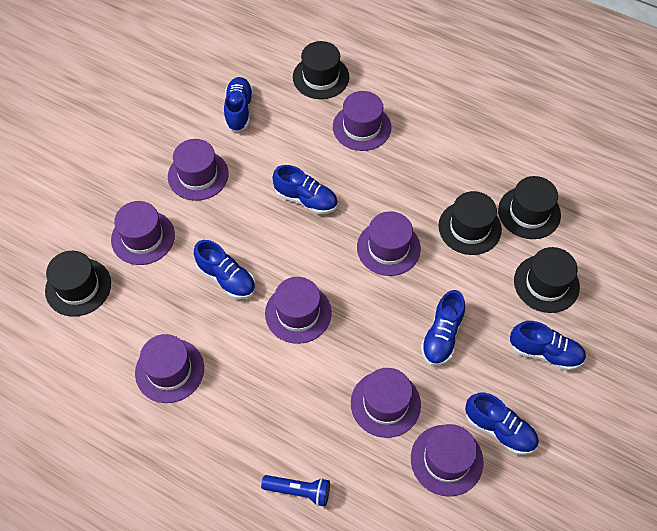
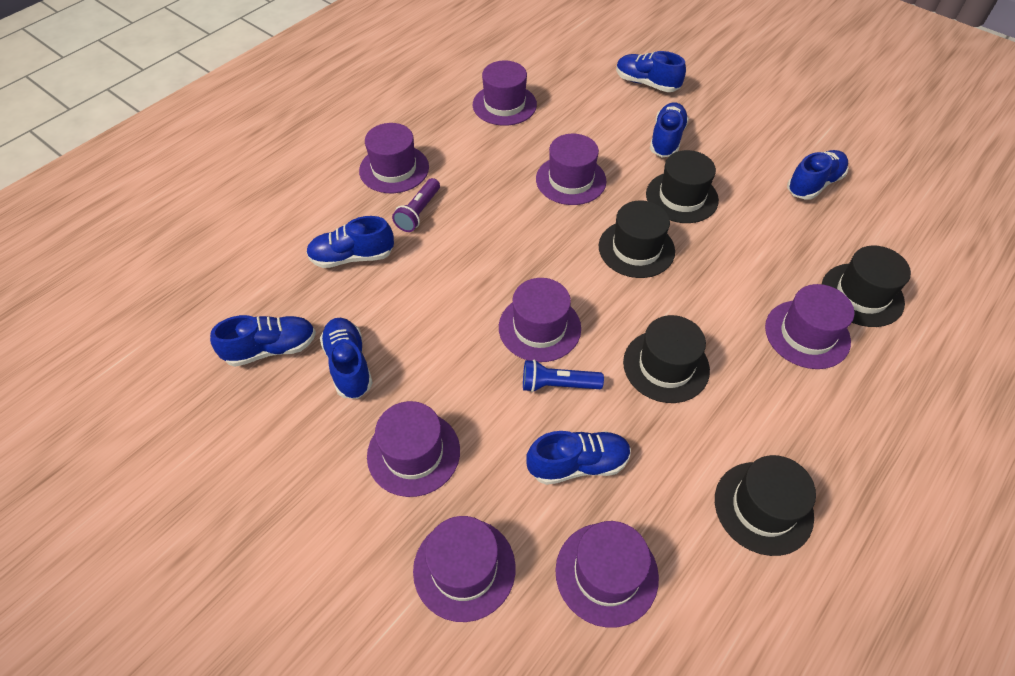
blue shoe: 6 -> 7
purple flashlight: 0 -> 1

